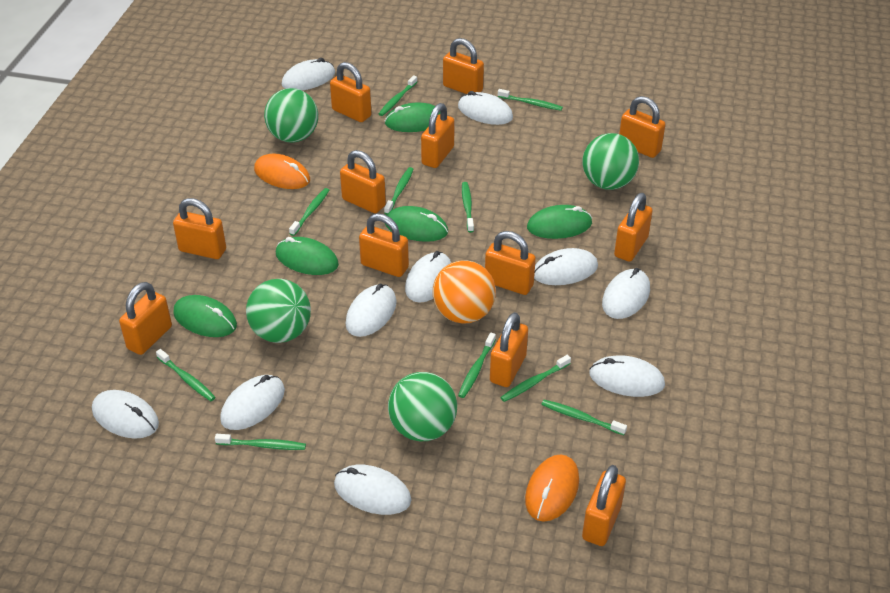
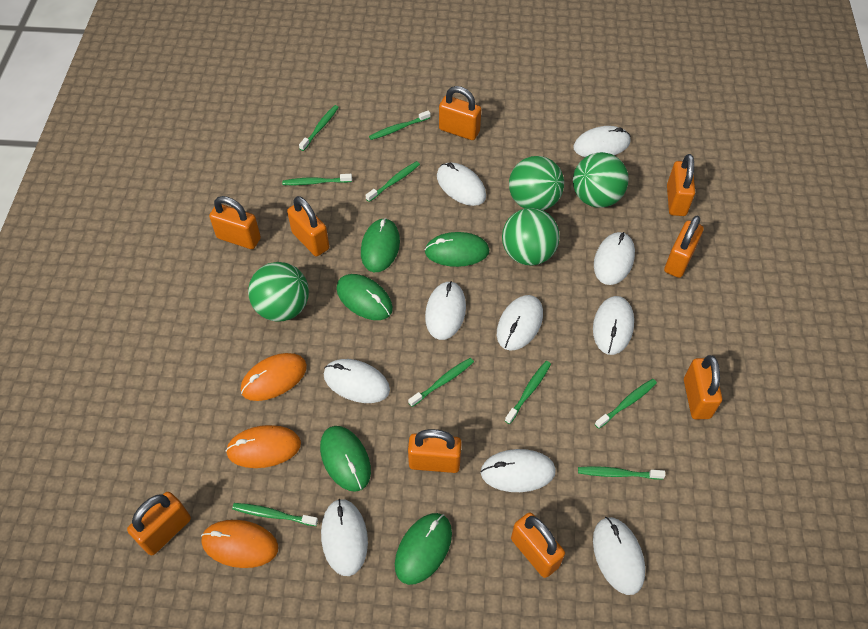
green toothbrush: 10 -> 9
orange ball: 1 -> 0
orange mouse: 2 -> 3
orange padlock: 12 -> 9

